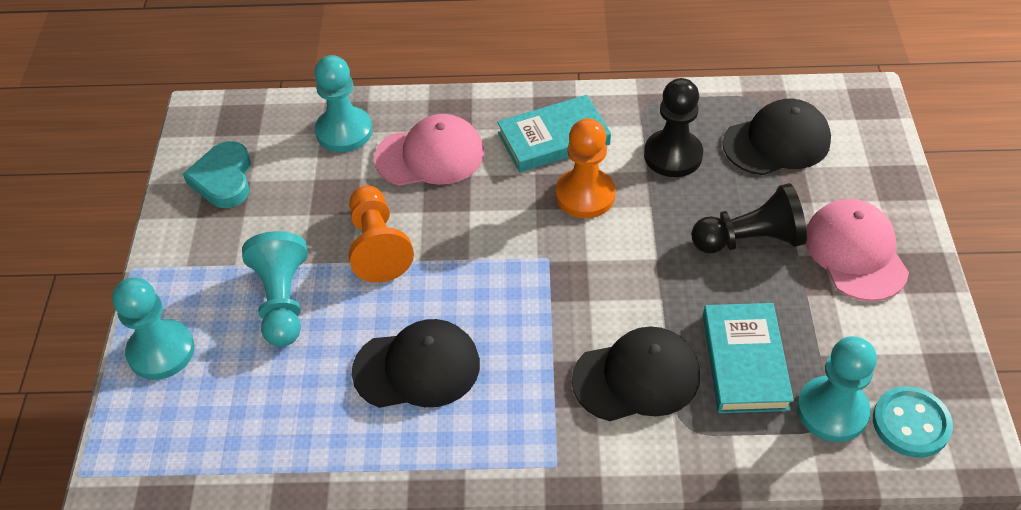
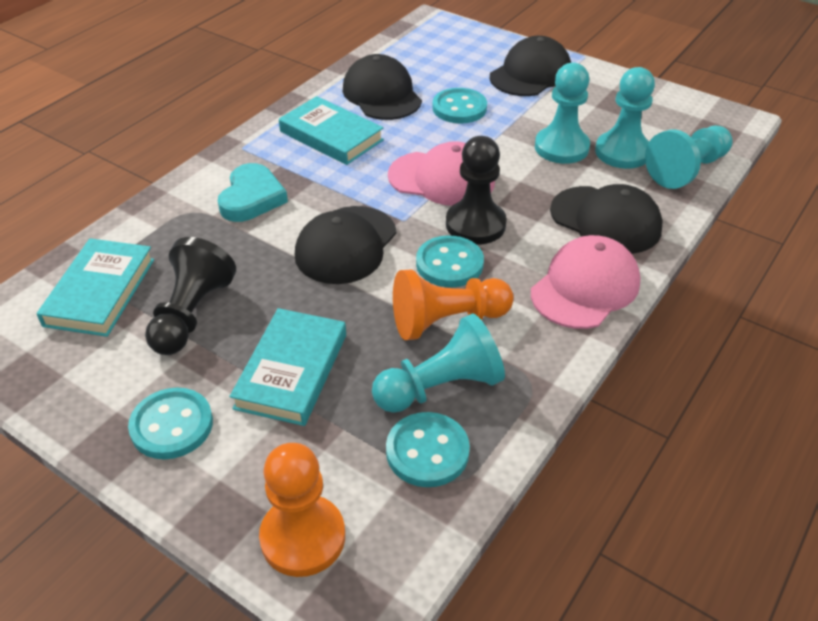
black cap: 3 -> 4
turquoise book: 2 -> 3
turquoise button: 1 -> 4

